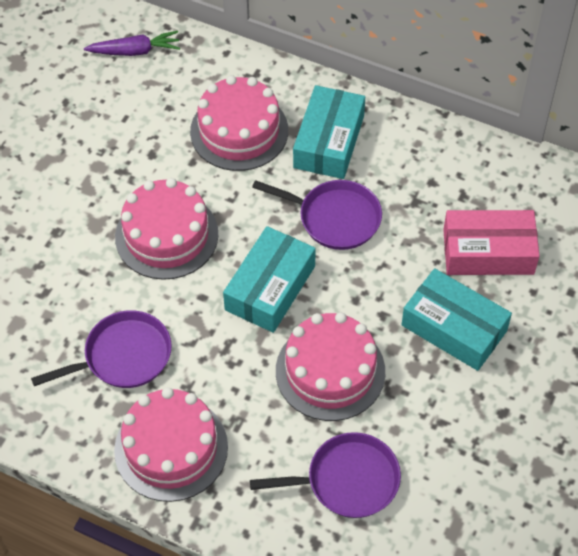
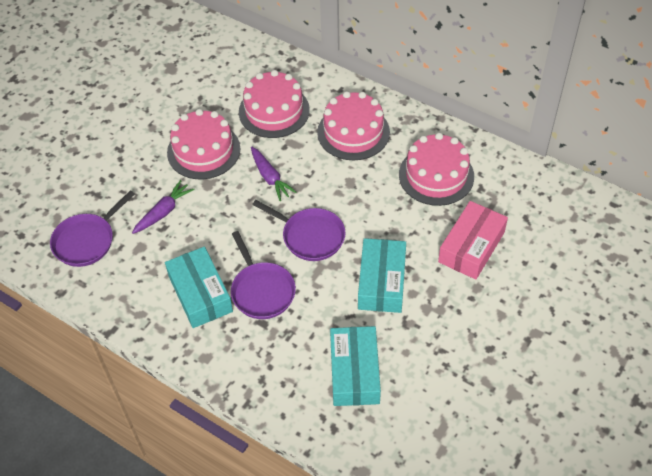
purple carrot: 1 -> 2

